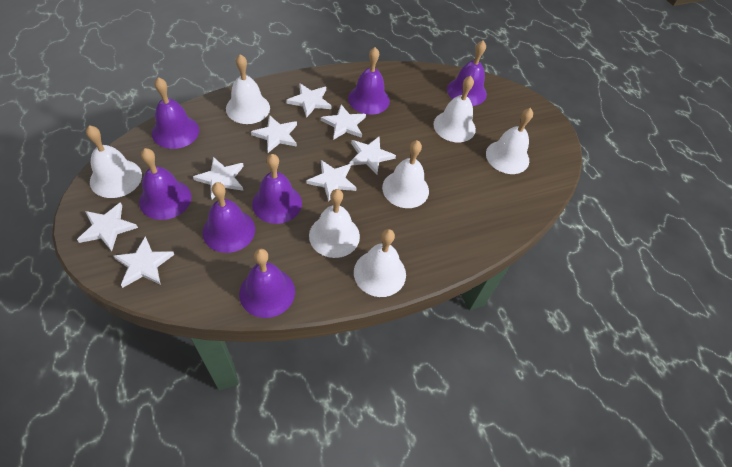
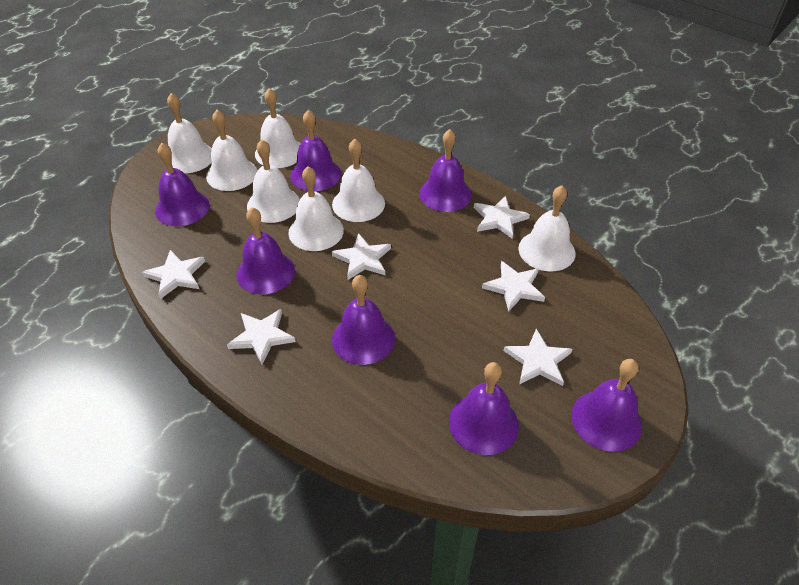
white star: 8 -> 6

